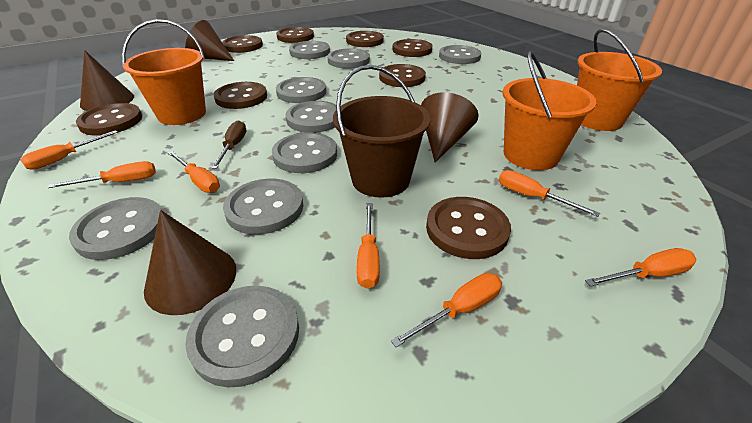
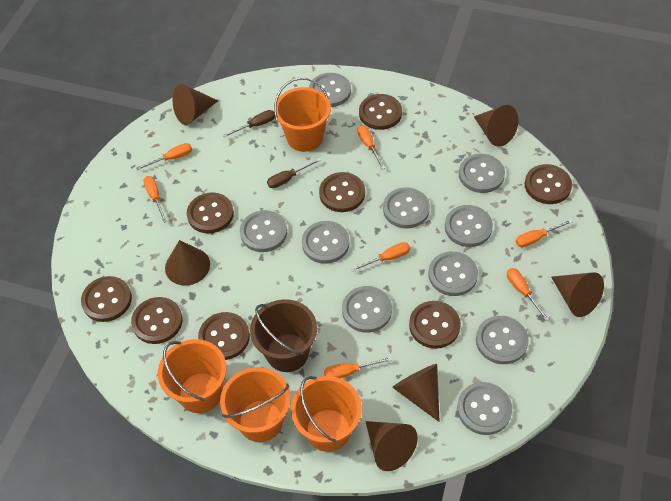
brown cone: 4 -> 6
brown screwdriver: 1 -> 2
grey button: 9 -> 10
orange bucket: 3 -> 4

